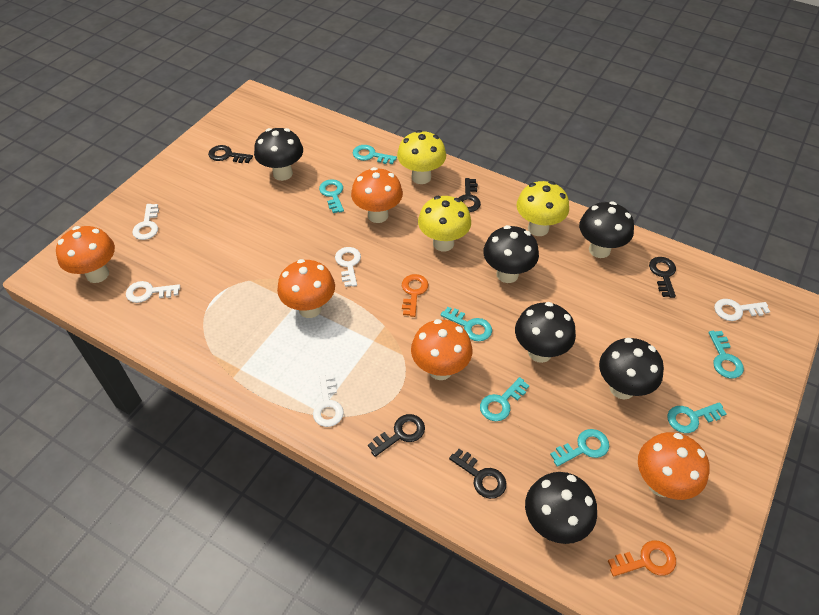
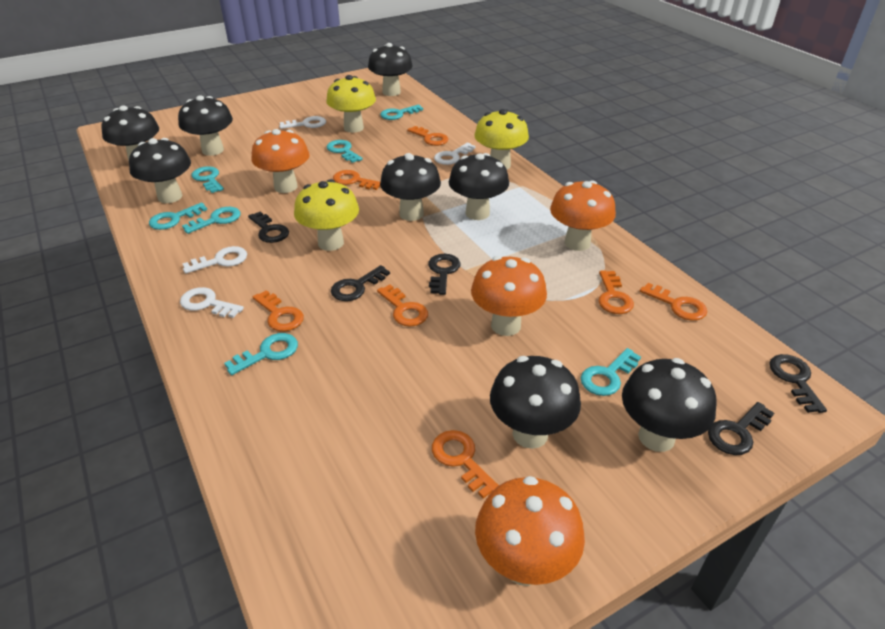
black mushroom: 6 -> 8
orange key: 2 -> 7
orange mushroom: 5 -> 4
white key: 5 -> 4

